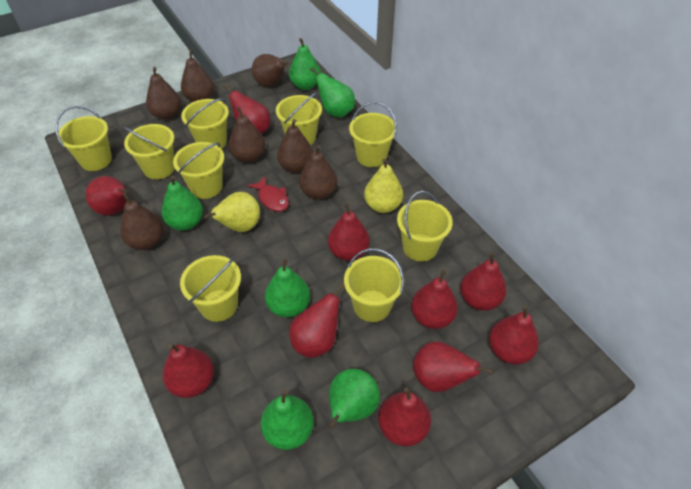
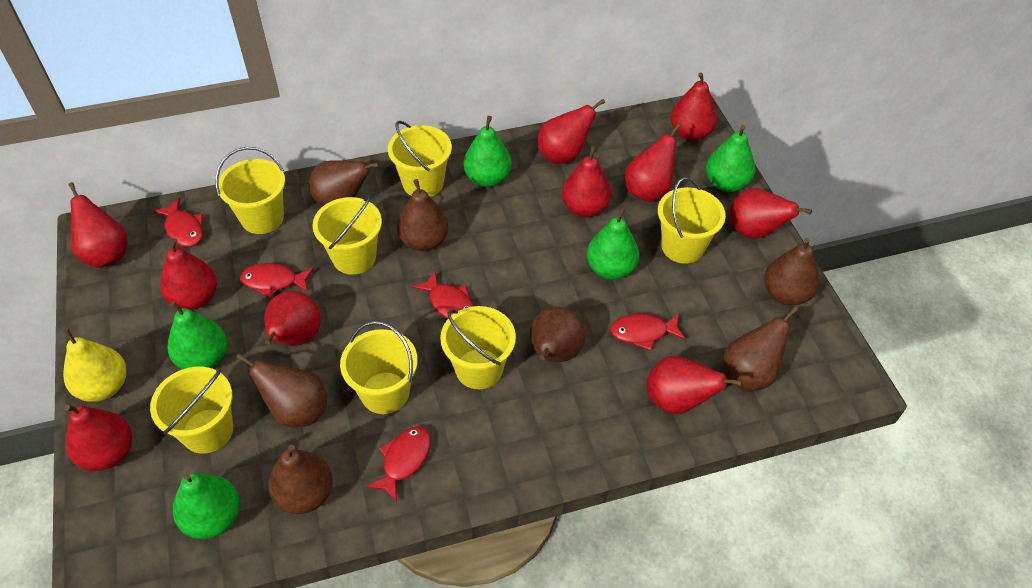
green pear: 6 -> 5
red fish: 1 -> 5
yellow bucket: 9 -> 7
yellow pear: 2 -> 1

